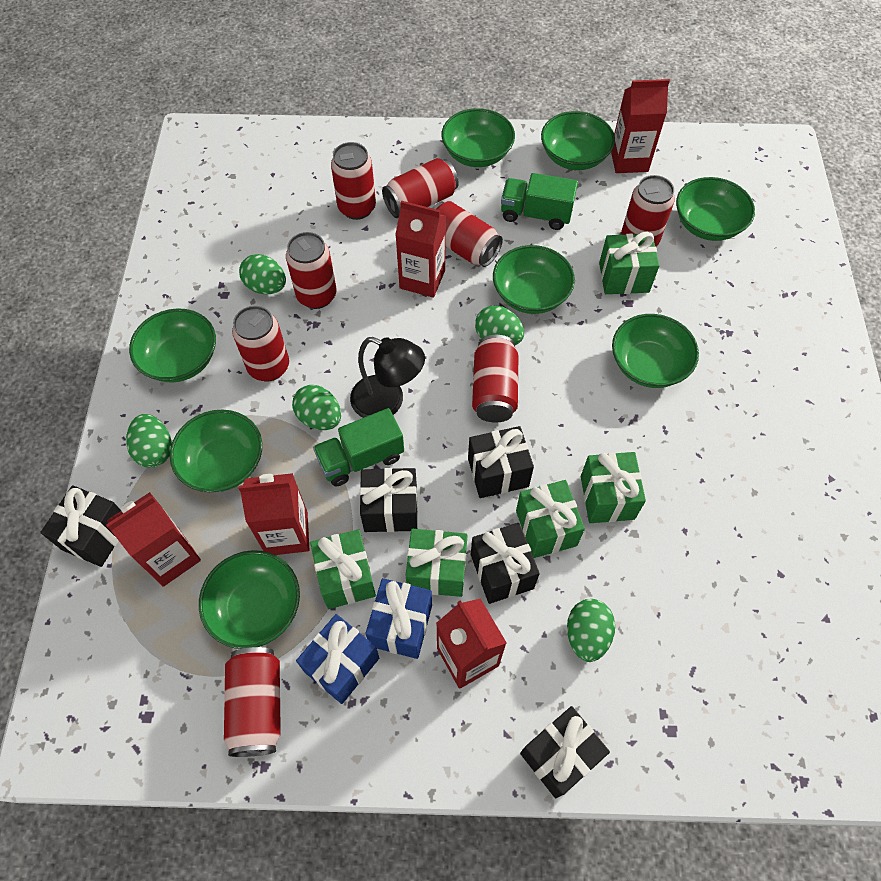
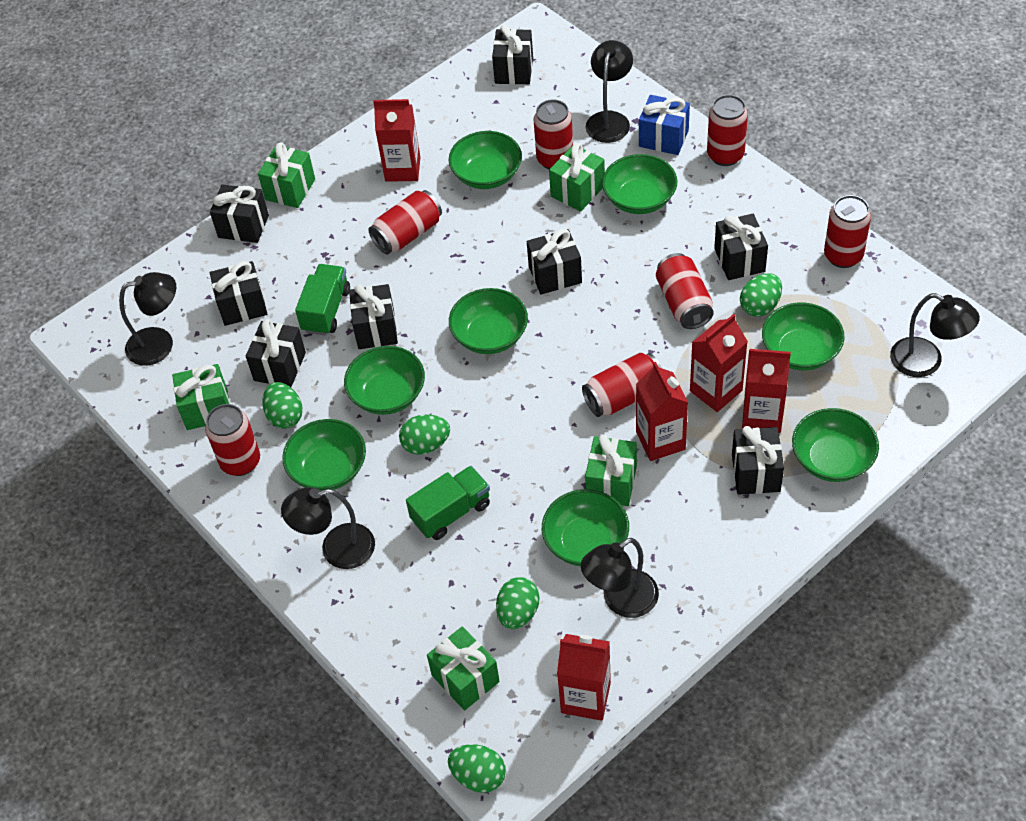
black gift: 5 -> 8
black lamp: 1 -> 5
blue gift: 2 -> 1
red can: 8 -> 7

